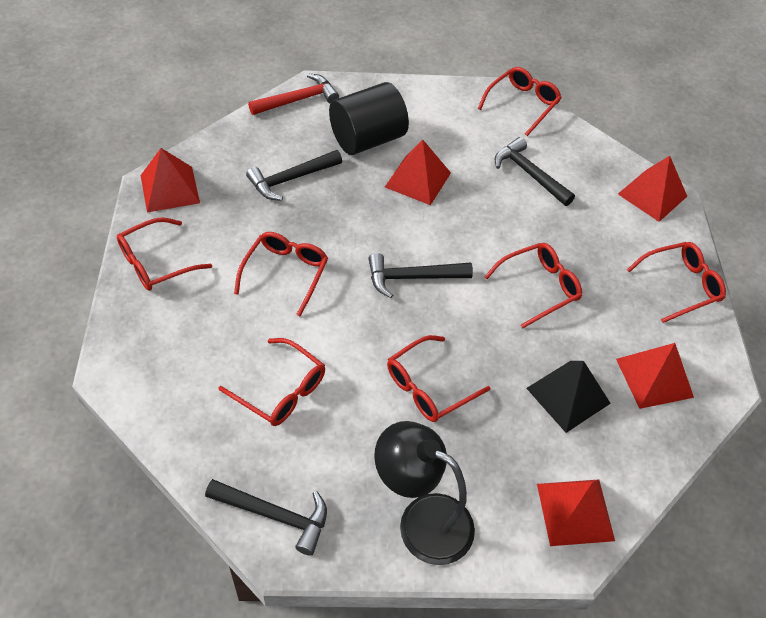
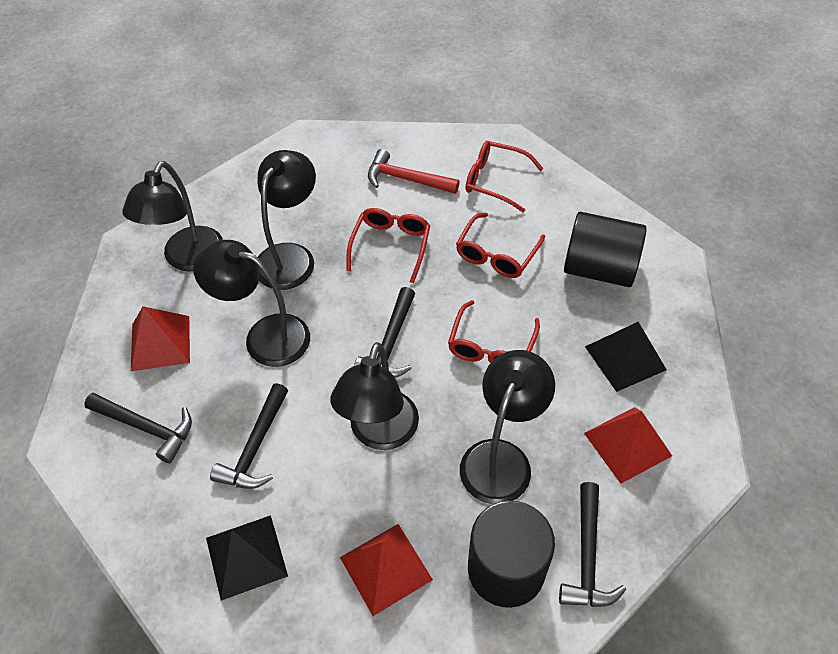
black cylinder: 1 -> 2
black lamp: 1 -> 5
black pyramid: 1 -> 2
red glasses: 7 -> 4
red pyramid: 5 -> 3

